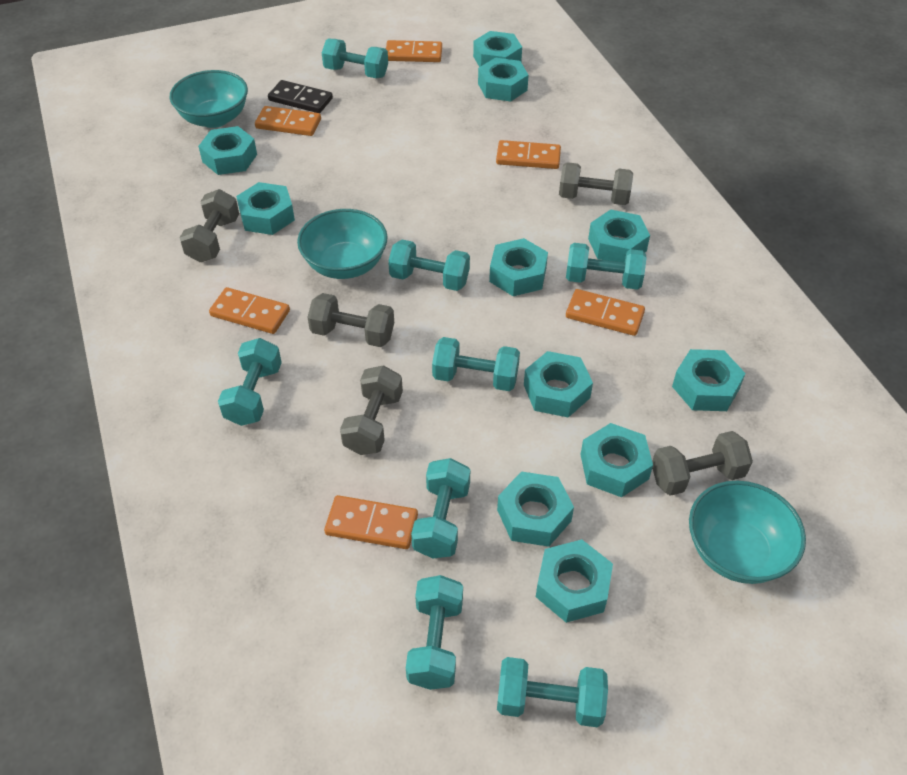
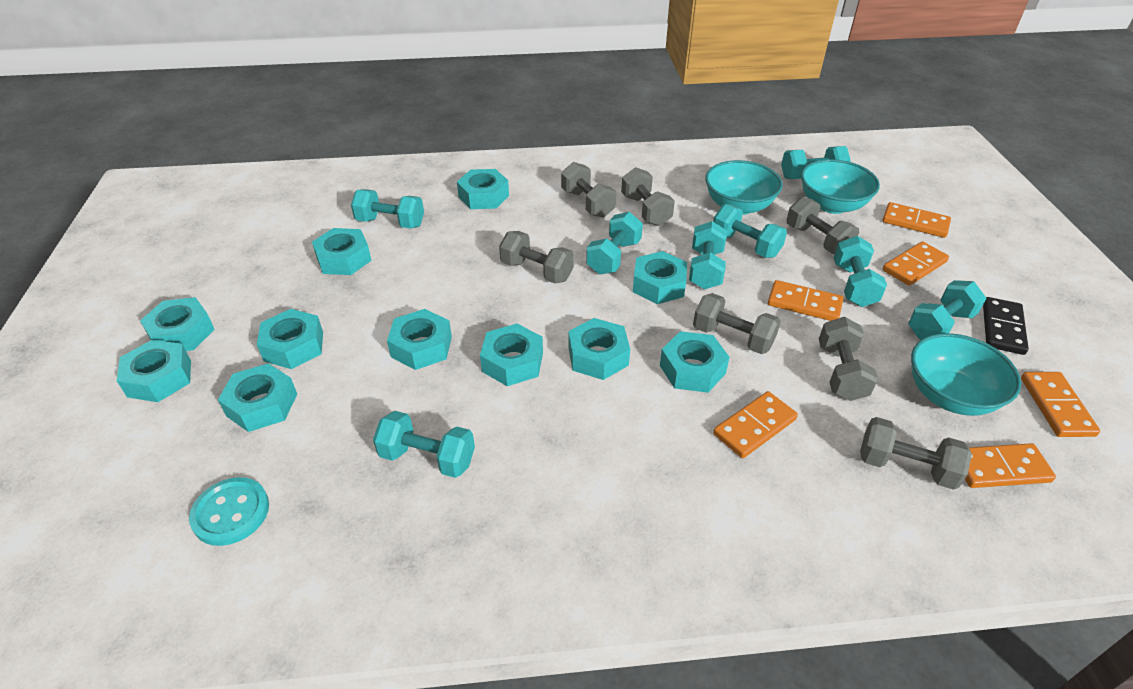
grey dumbbell: 5 -> 7
turquoise button: 0 -> 1

